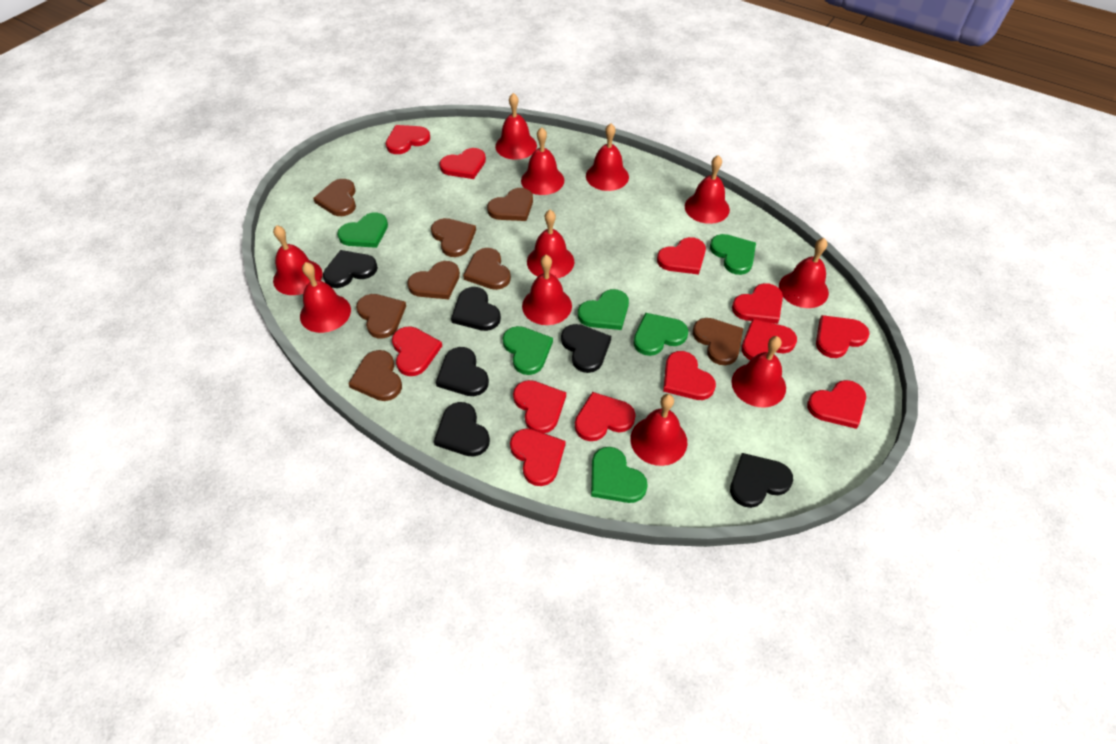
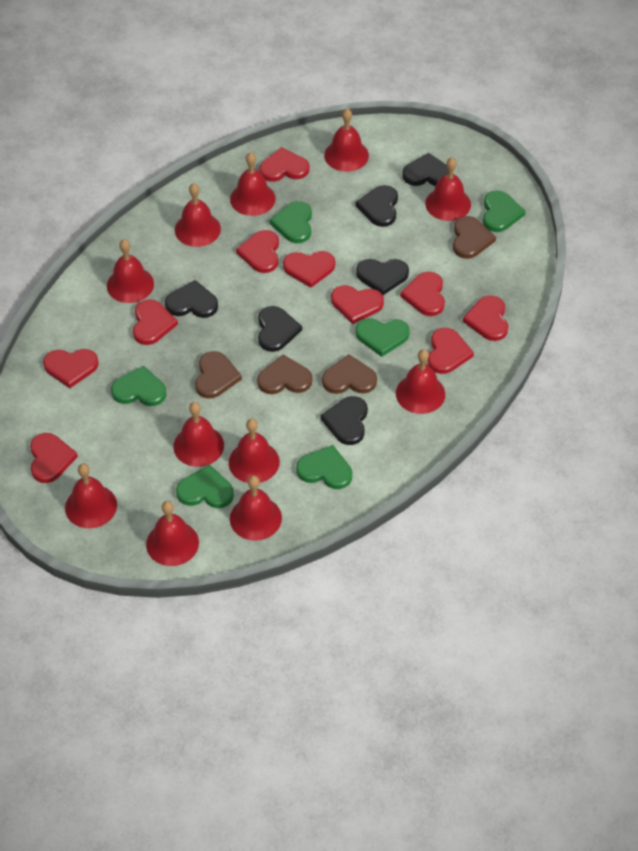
brown heart: 8 -> 4
red heart: 12 -> 10

